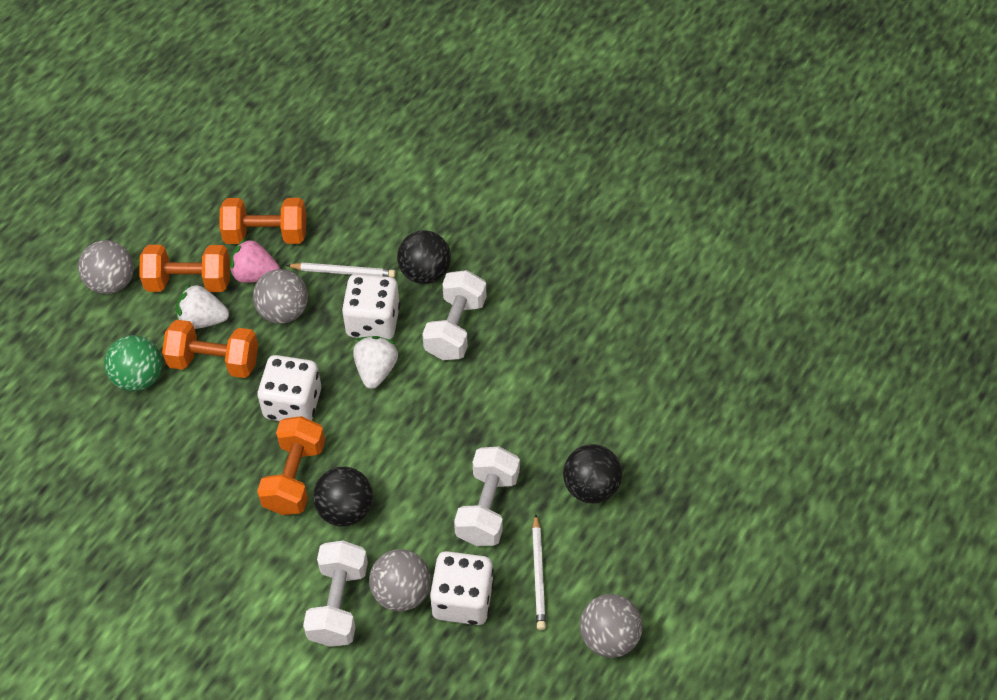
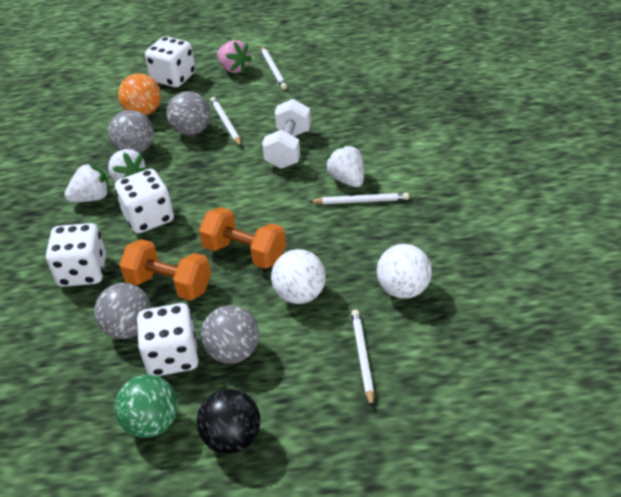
black ball: 3 -> 1
orange ball: 0 -> 1
orange dumbbell: 4 -> 2
white ball: 0 -> 2
white dice: 3 -> 4
white dumbbell: 3 -> 1
white pencil: 2 -> 4
white strawberry: 2 -> 3

